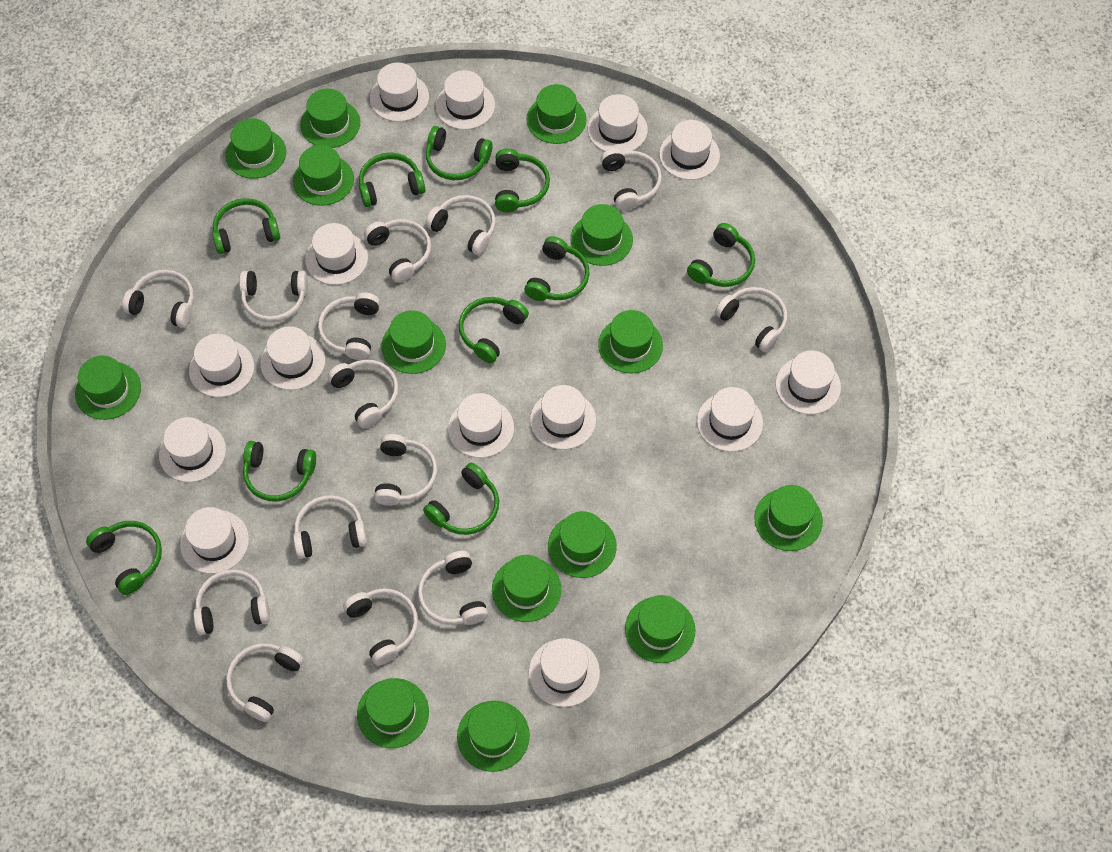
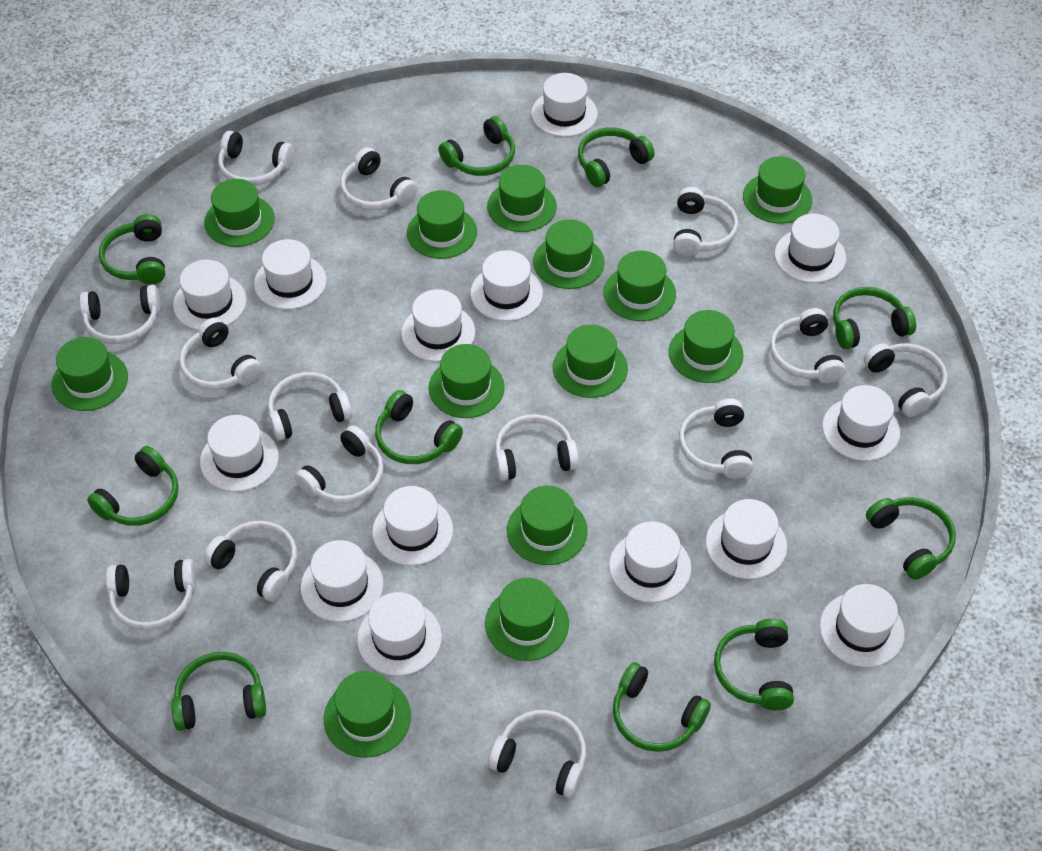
green hat: 14 -> 13

